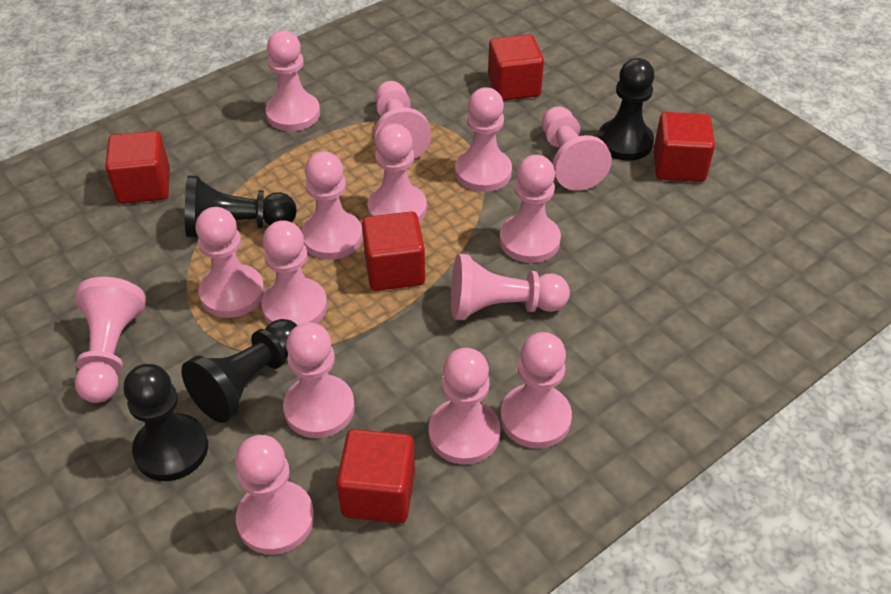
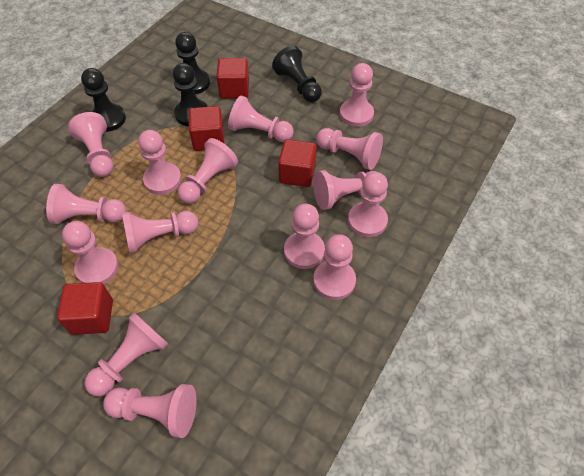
red cube: 5 -> 4

